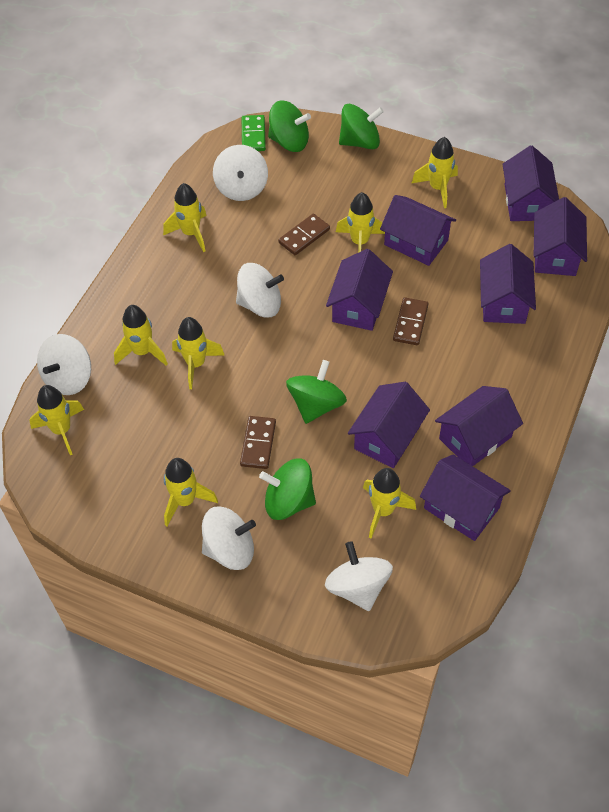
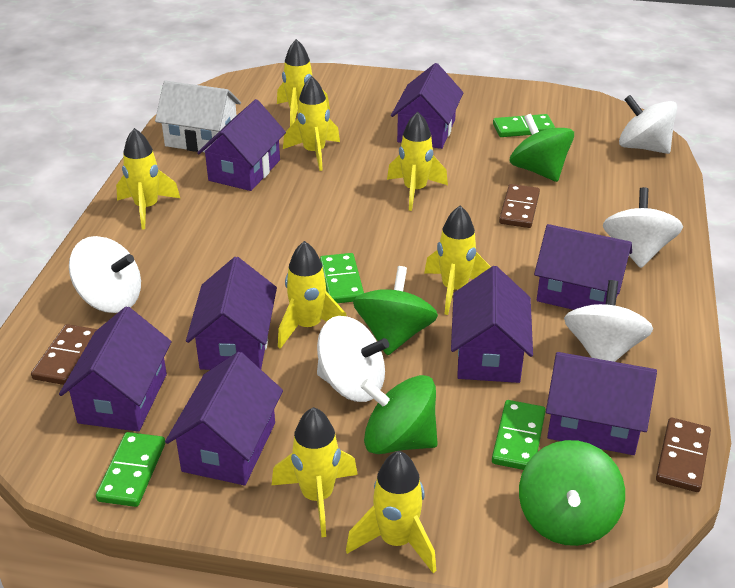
green domino: 1 -> 4
white house: 0 -> 1

